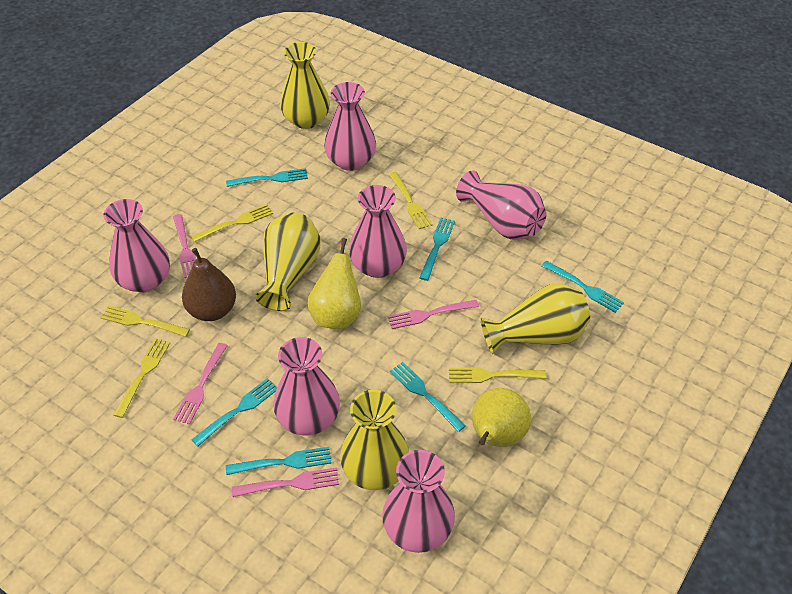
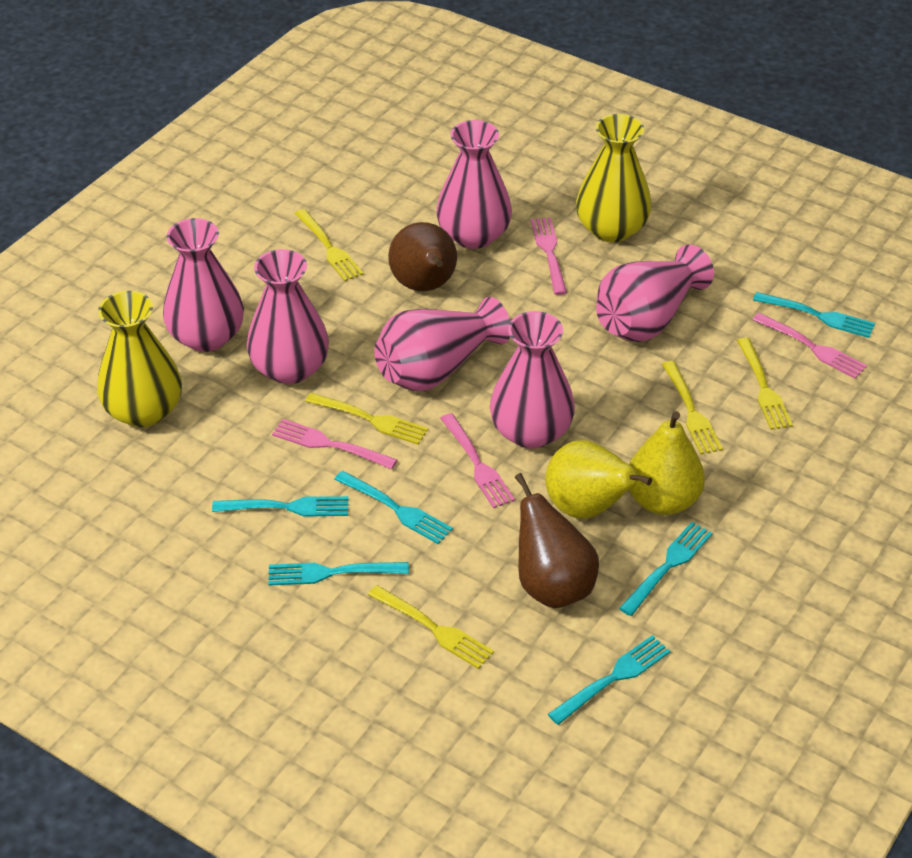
brown pear: 1 -> 2
yellow vase: 4 -> 2

